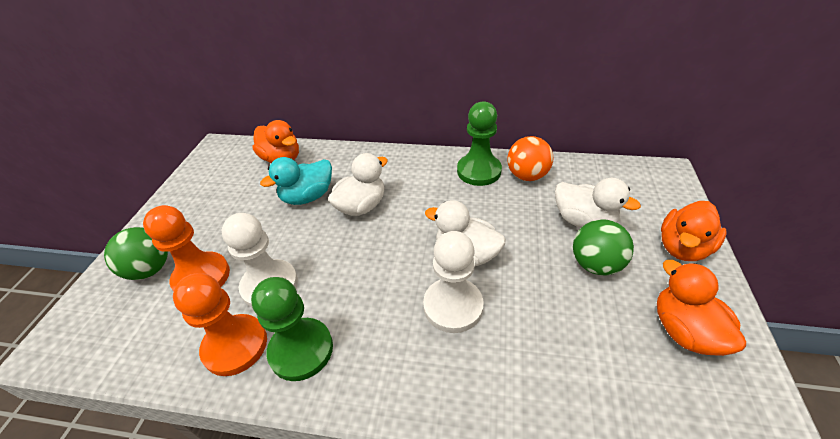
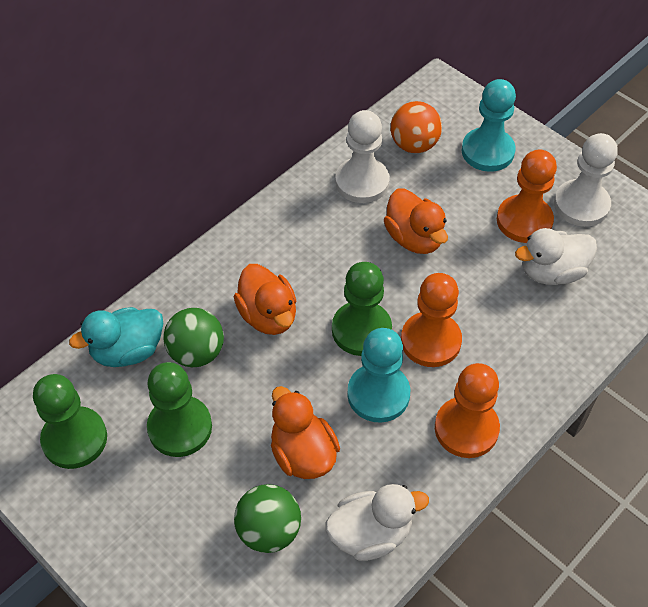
green pawn: 2 -> 3
orange pawn: 2 -> 3
turquoise pawn: 0 -> 2
white duck: 3 -> 2

